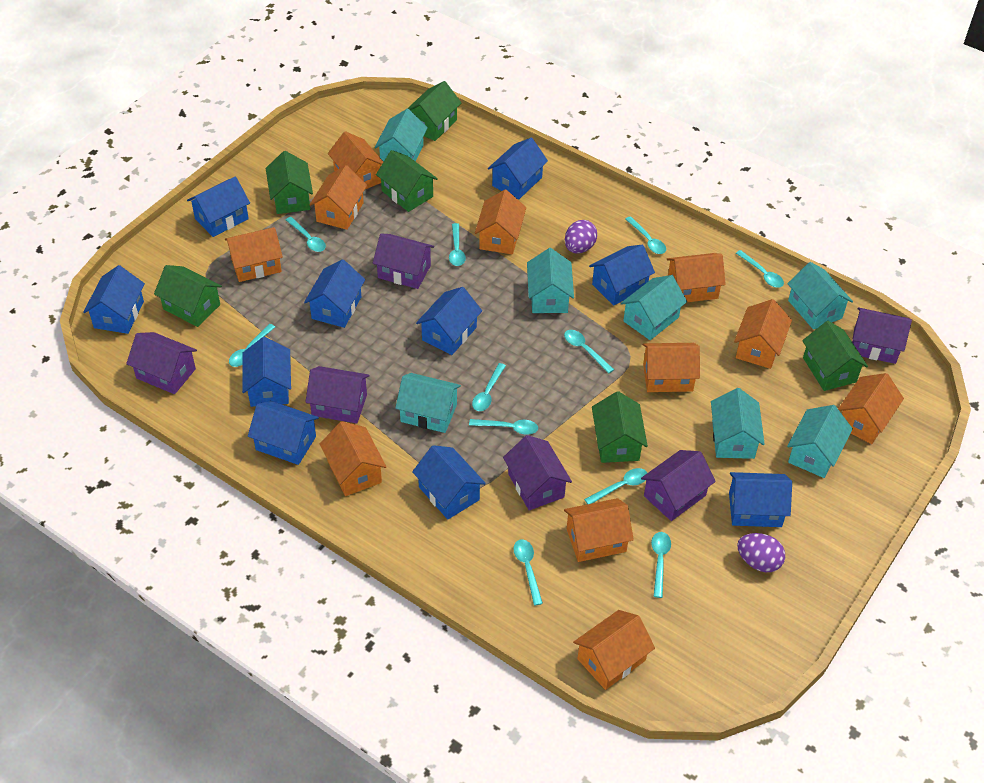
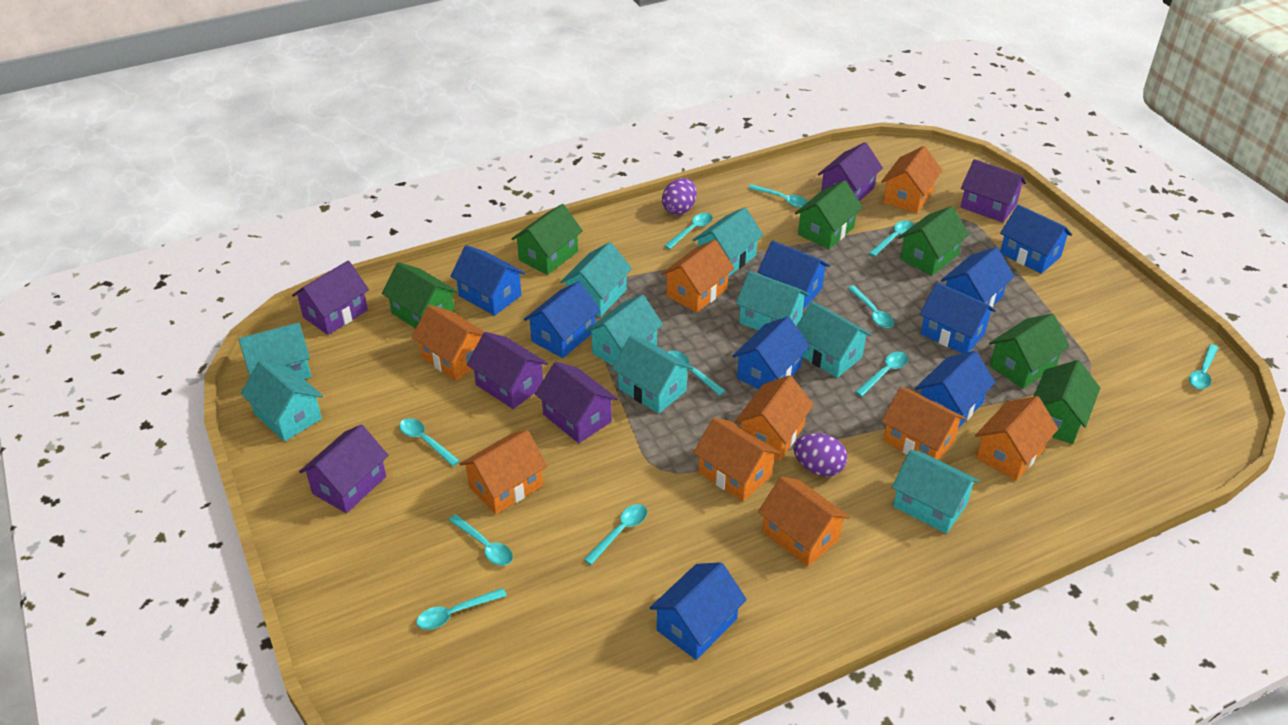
blue house: 10 -> 9
orange house: 11 -> 9
turquoise house: 7 -> 9

